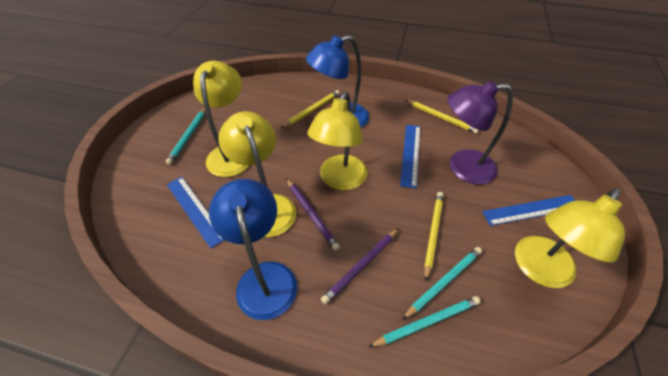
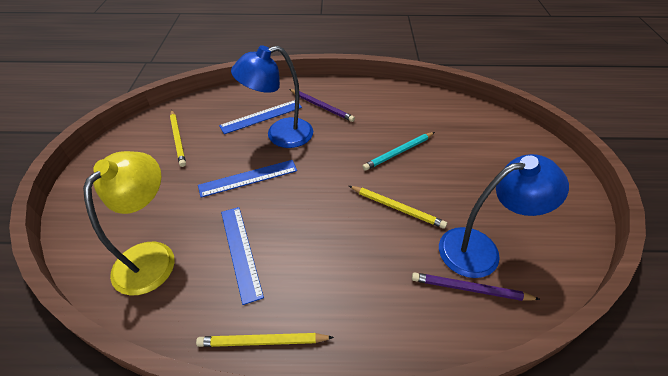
purple lamp: 1 -> 0
turquoise pencil: 3 -> 1
yellow lamp: 4 -> 1

